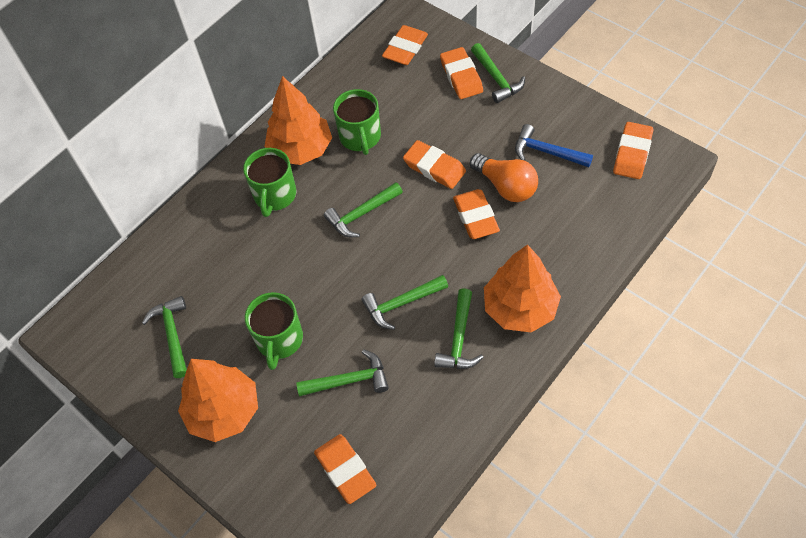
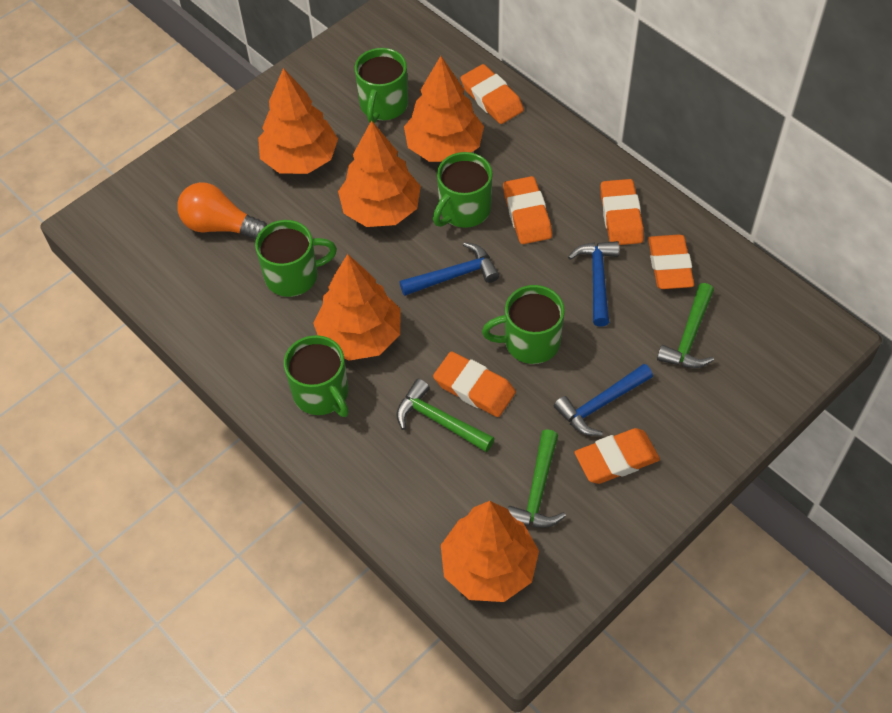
blue hammer: 1 -> 3
green hammer: 6 -> 3
green mug: 3 -> 5
orange tree: 3 -> 5

